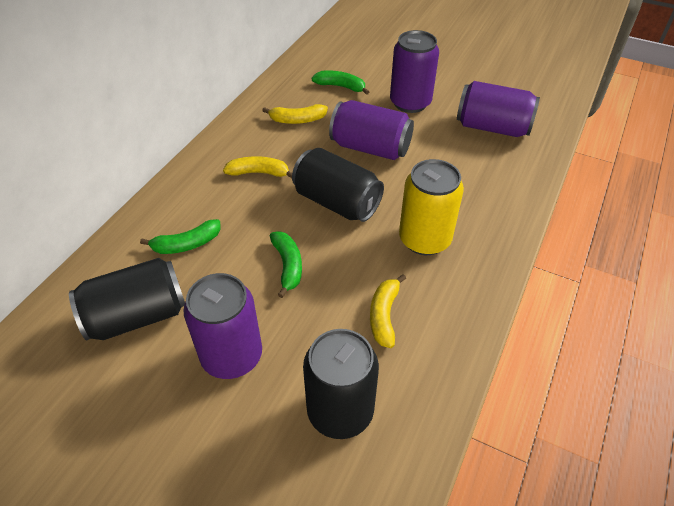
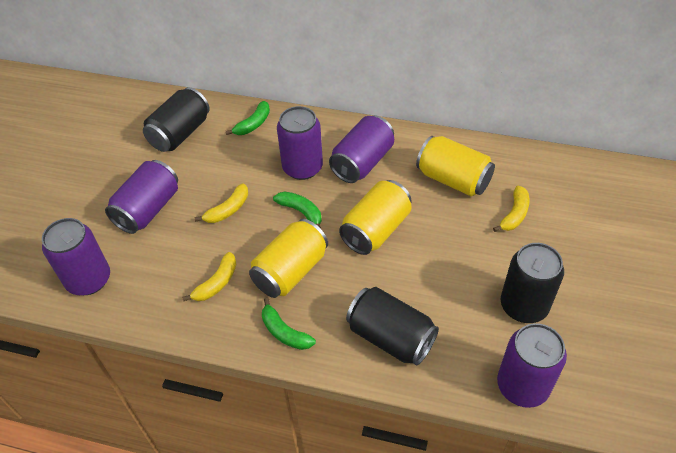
purple can: 4 -> 5
yellow can: 1 -> 3

